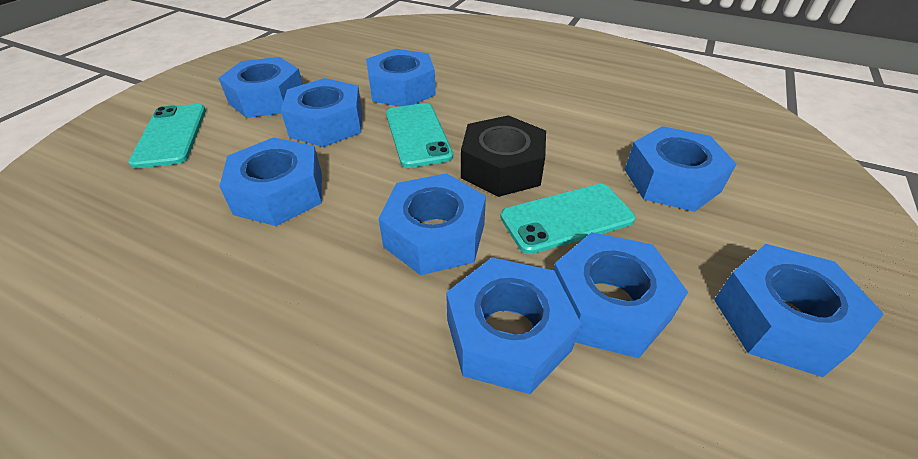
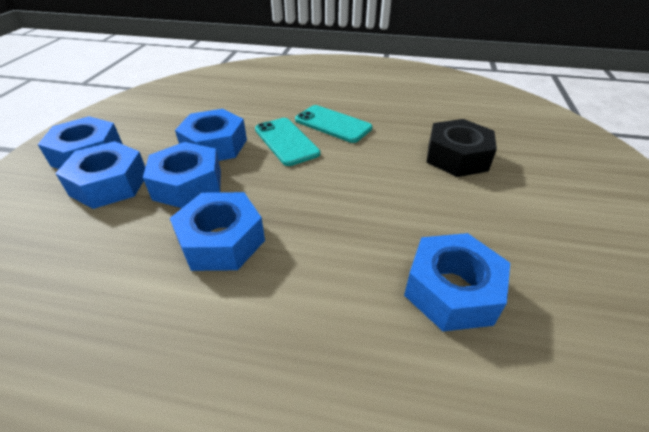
blue nut: 9 -> 6
turquoise phone: 3 -> 2

